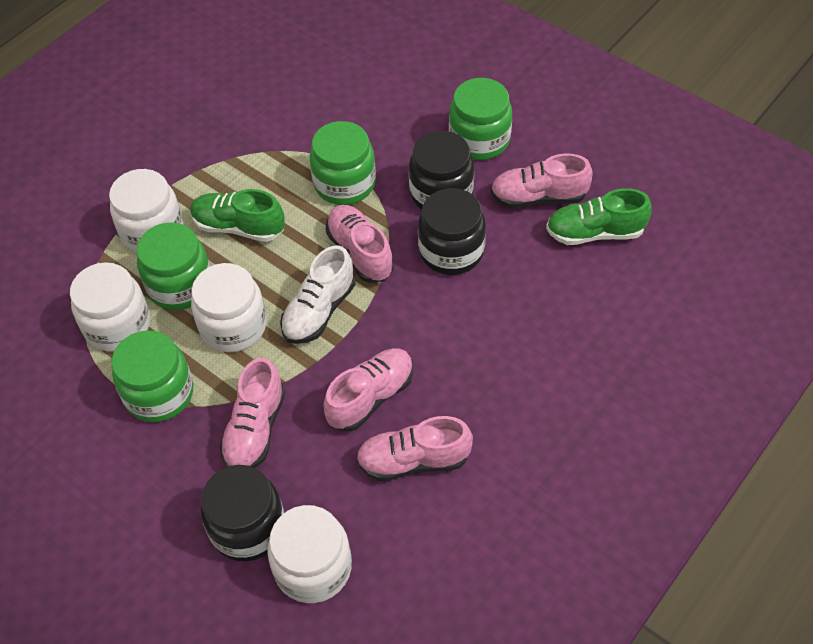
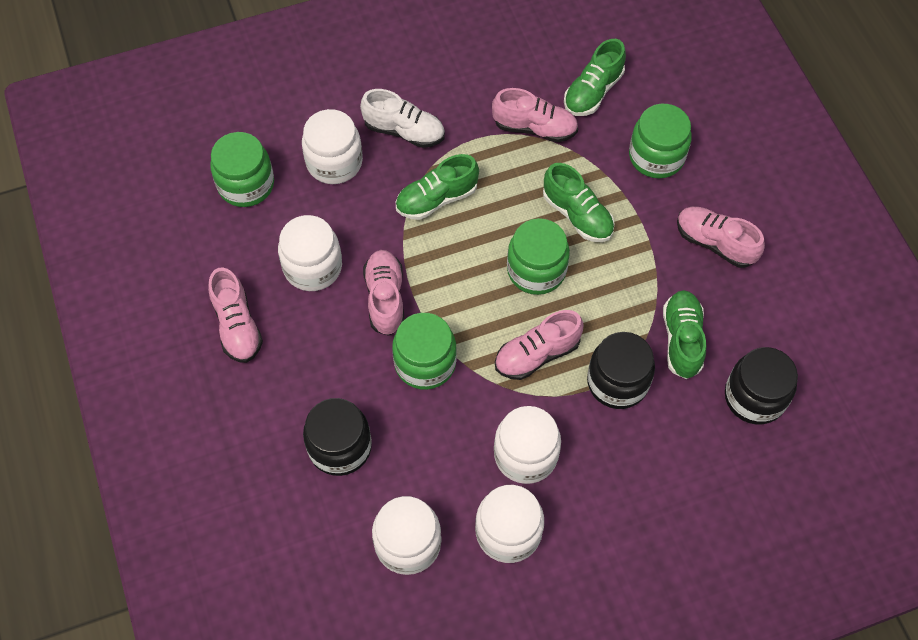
green shoe: 2 -> 4
white jar: 4 -> 5

